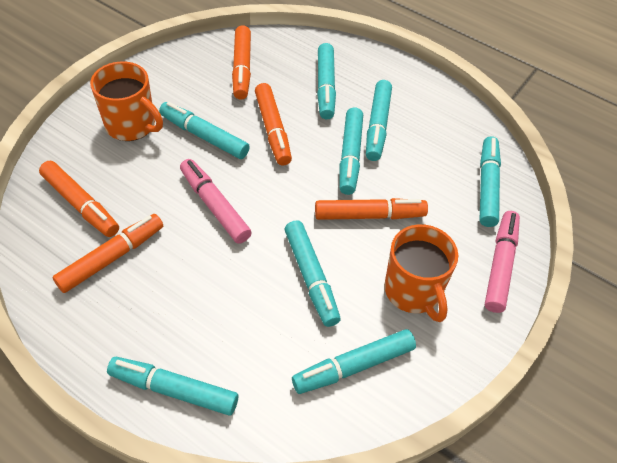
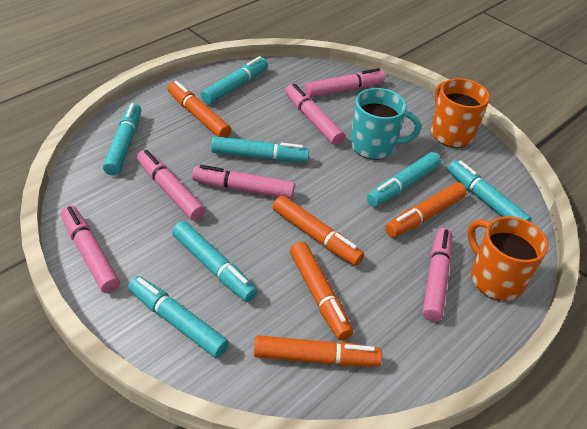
pink marker: 2 -> 6
turquoise marker: 8 -> 7
turquoise mug: 0 -> 1

